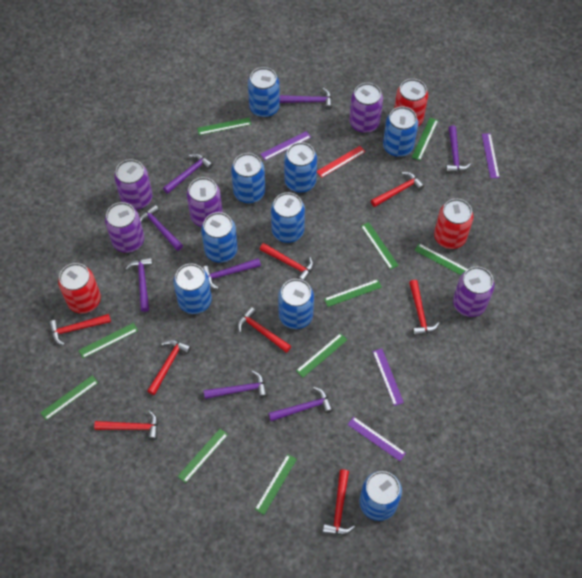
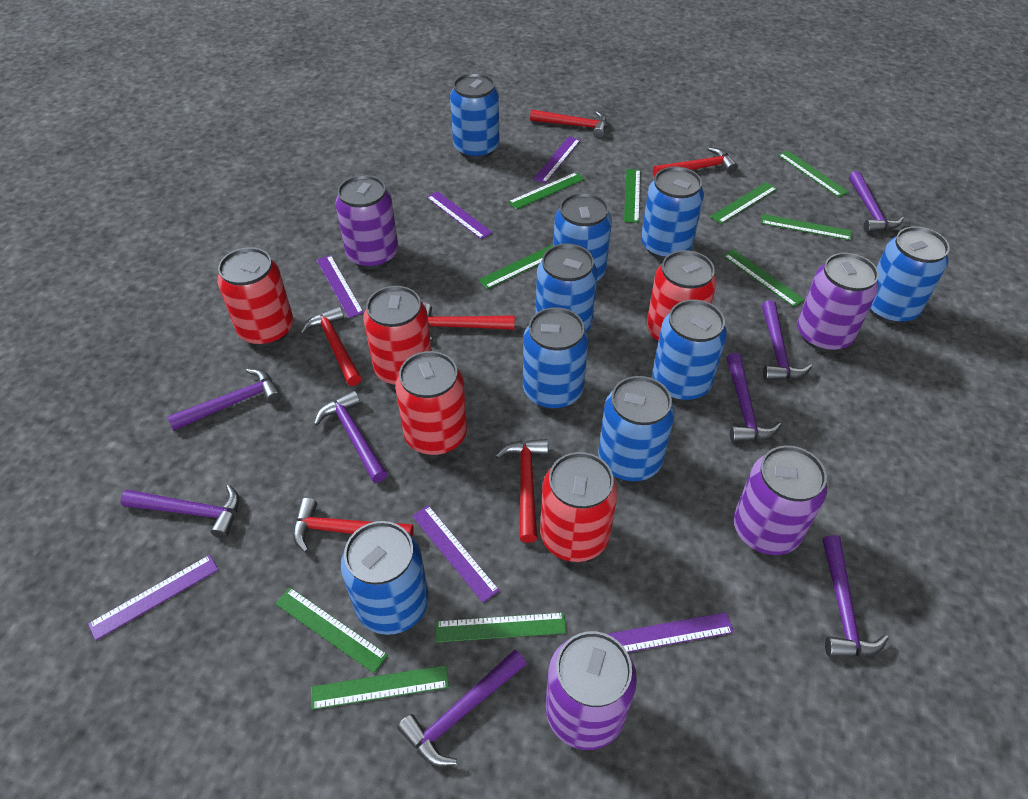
purple can: 5 -> 4
purple ruler: 4 -> 6
red can: 3 -> 5
red hammer: 8 -> 6
red ruler: 1 -> 0

